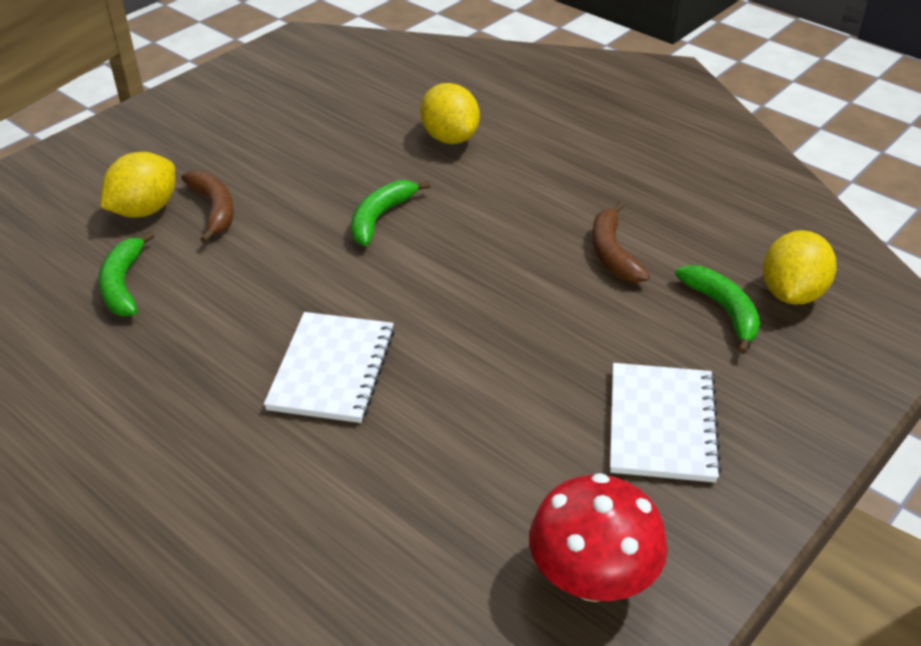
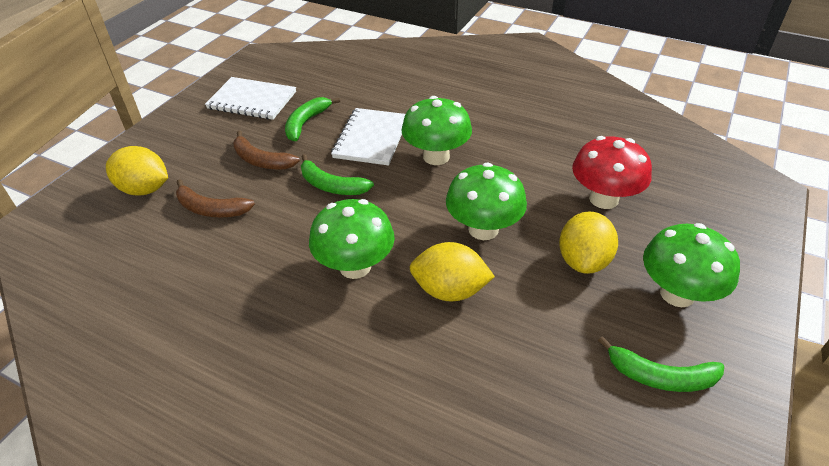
green mushroom: 0 -> 4

